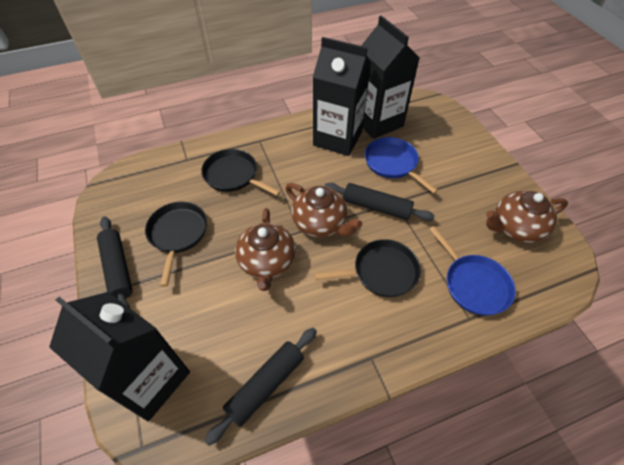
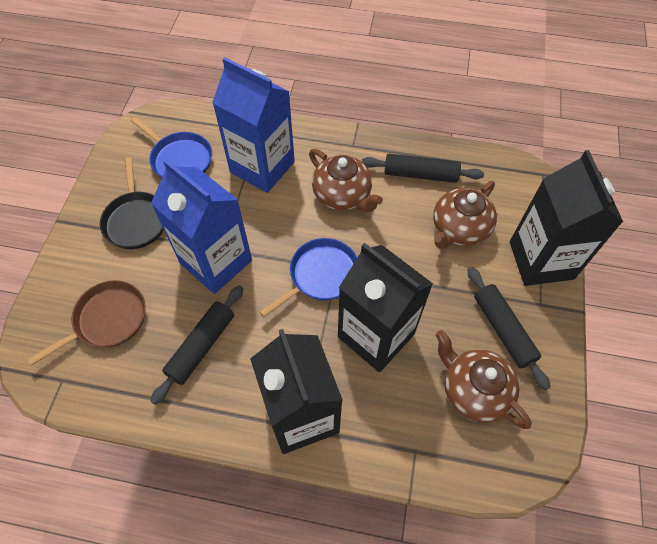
black pan: 3 -> 1
blue carton: 0 -> 2
brown pan: 0 -> 1

